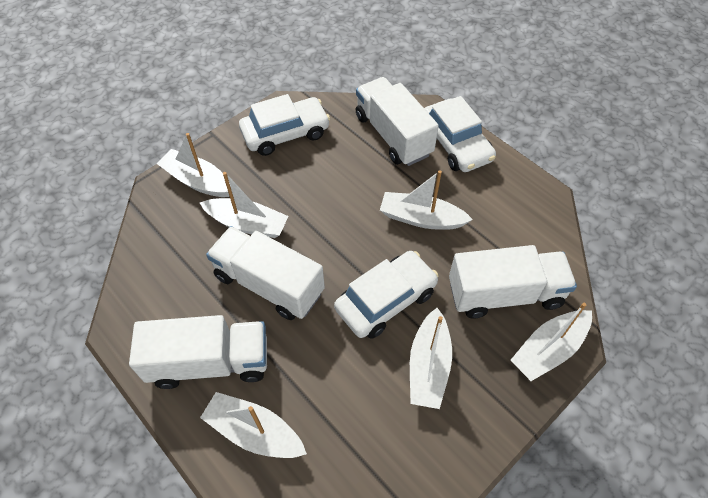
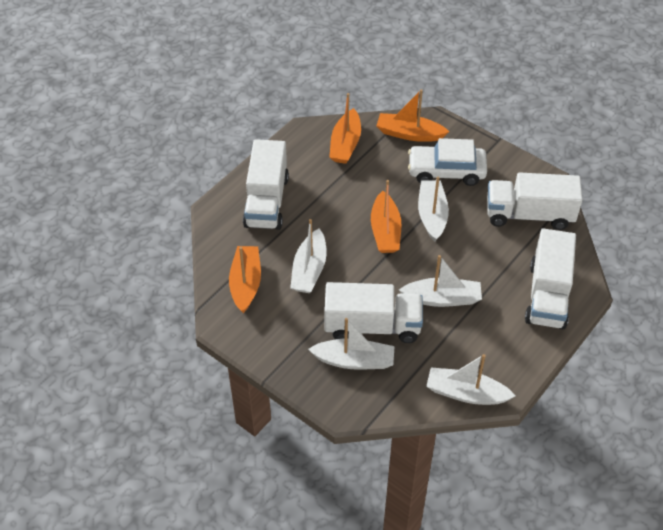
orange boat: 0 -> 4
white boat: 6 -> 5
white car: 3 -> 1

